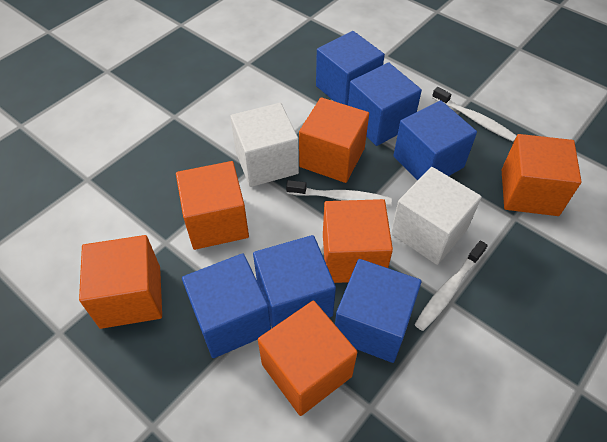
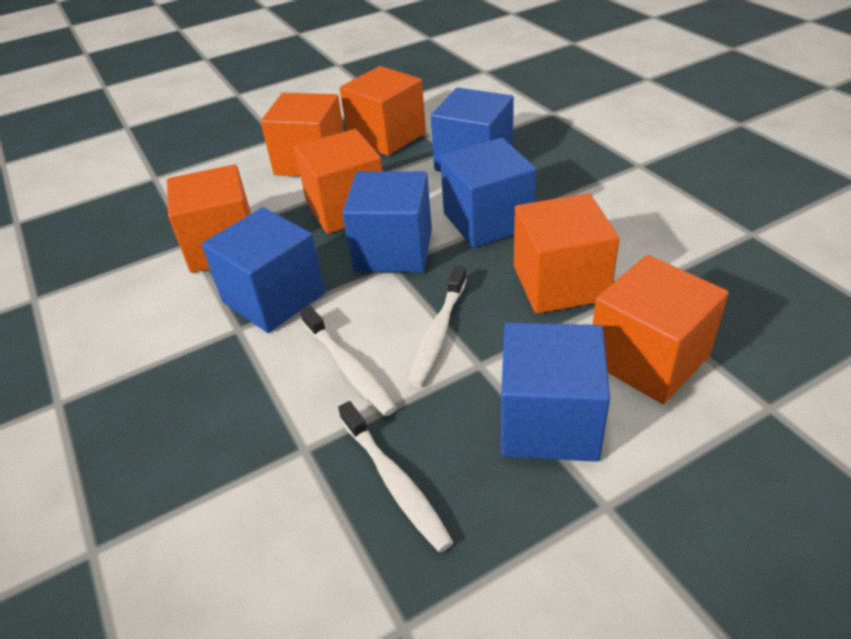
blue cube: 6 -> 5
white cube: 2 -> 0

